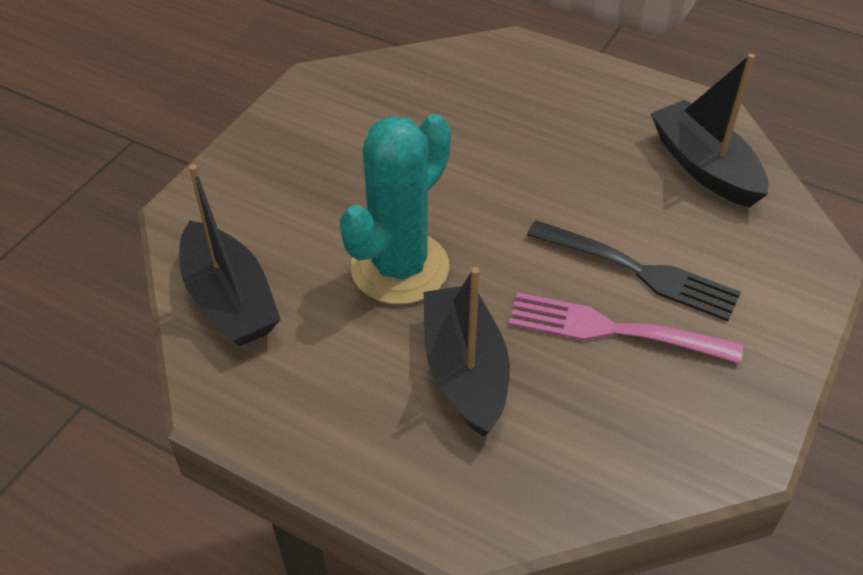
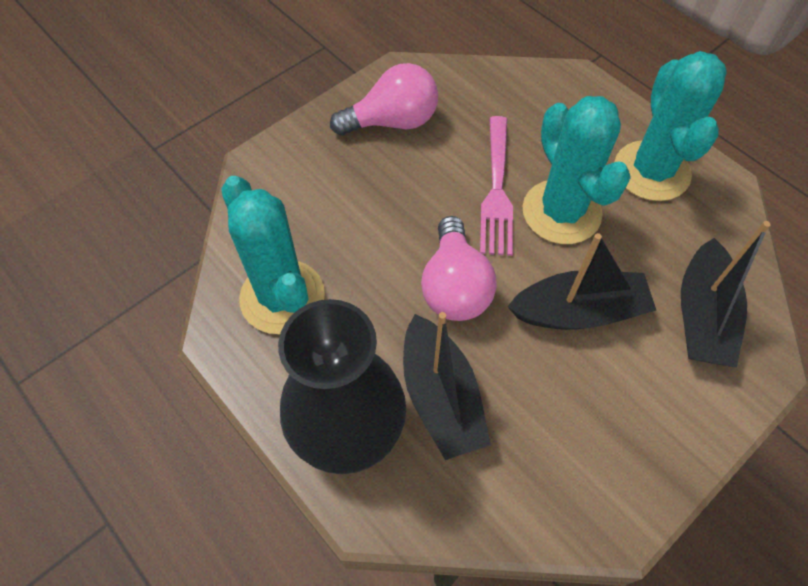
black fork: 1 -> 0
black vase: 0 -> 1
pink light bulb: 0 -> 2
turquoise cactus: 1 -> 3

